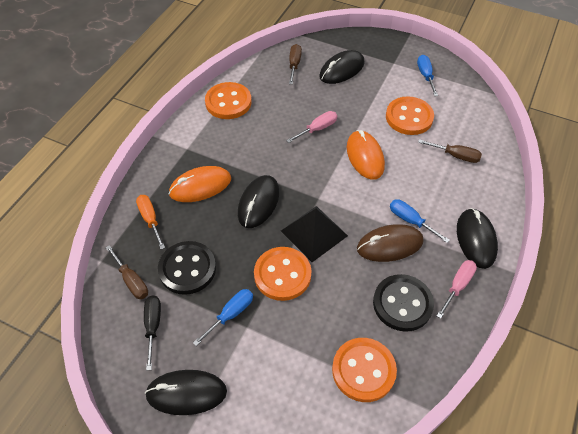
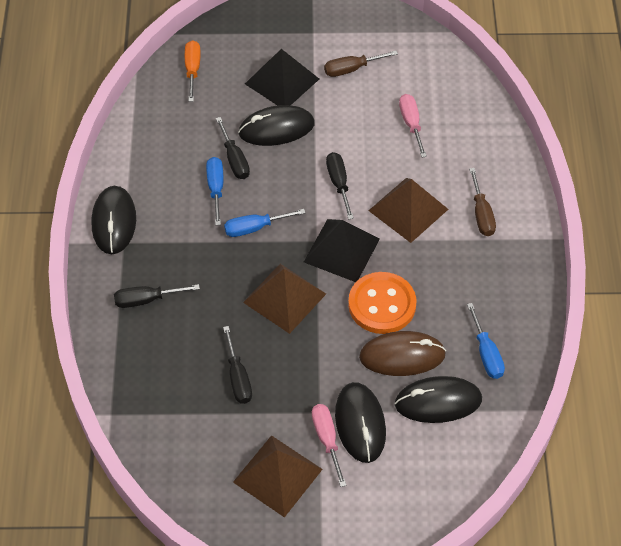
black button: 2 -> 0
black pyramid: 1 -> 2
black screwdriver: 1 -> 4
brown pyramid: 0 -> 3
brown screwdriver: 3 -> 2
orange button: 4 -> 1
orange mouse: 2 -> 0

